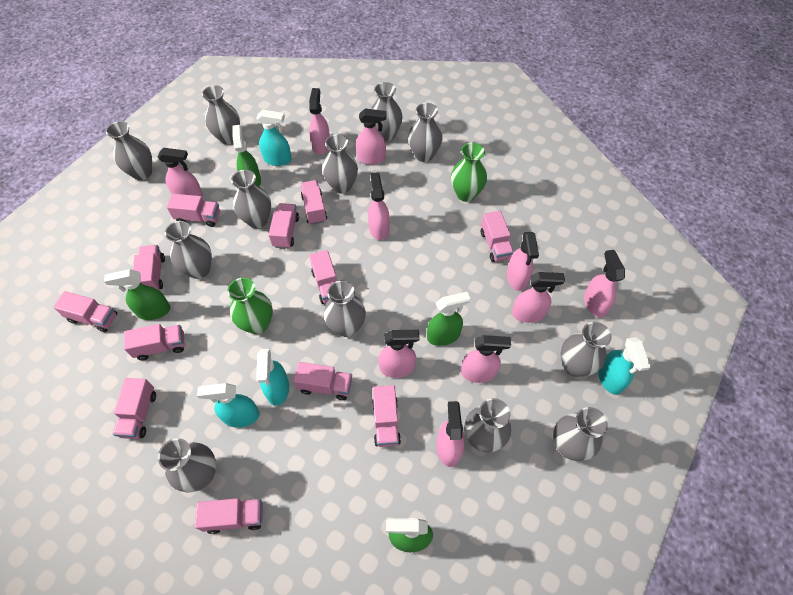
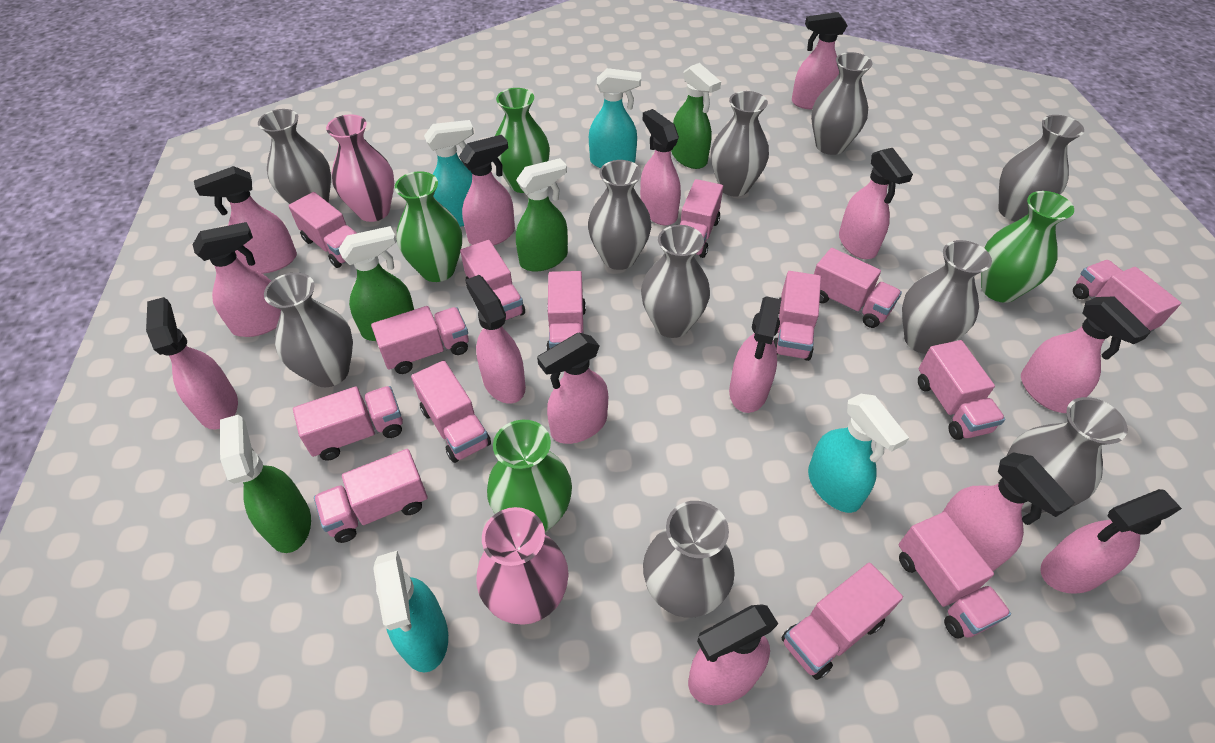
green vase: 2 -> 4
grey vase: 12 -> 10
pink spray bottle: 10 -> 14
pink truck: 12 -> 14
pink vase: 0 -> 2

